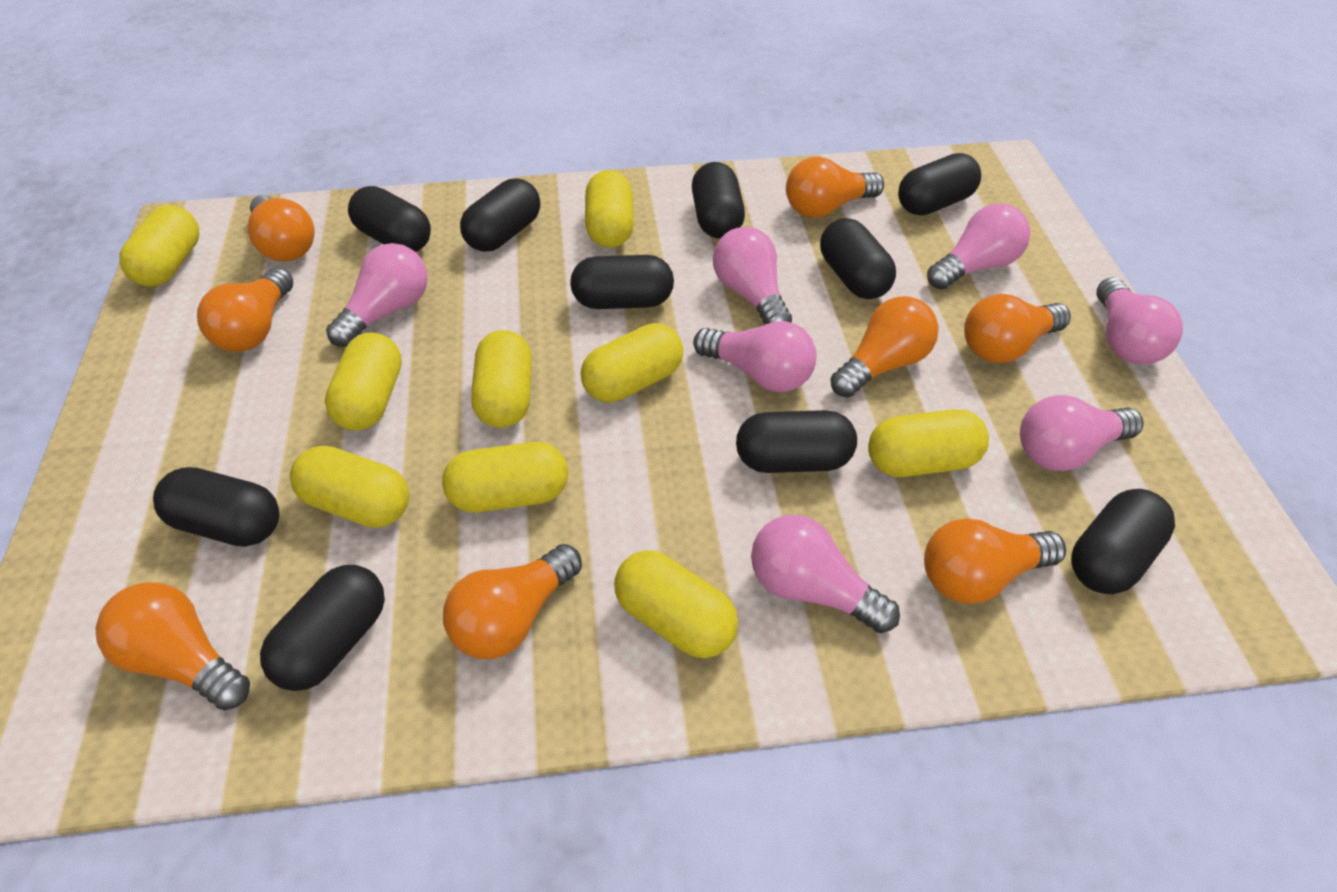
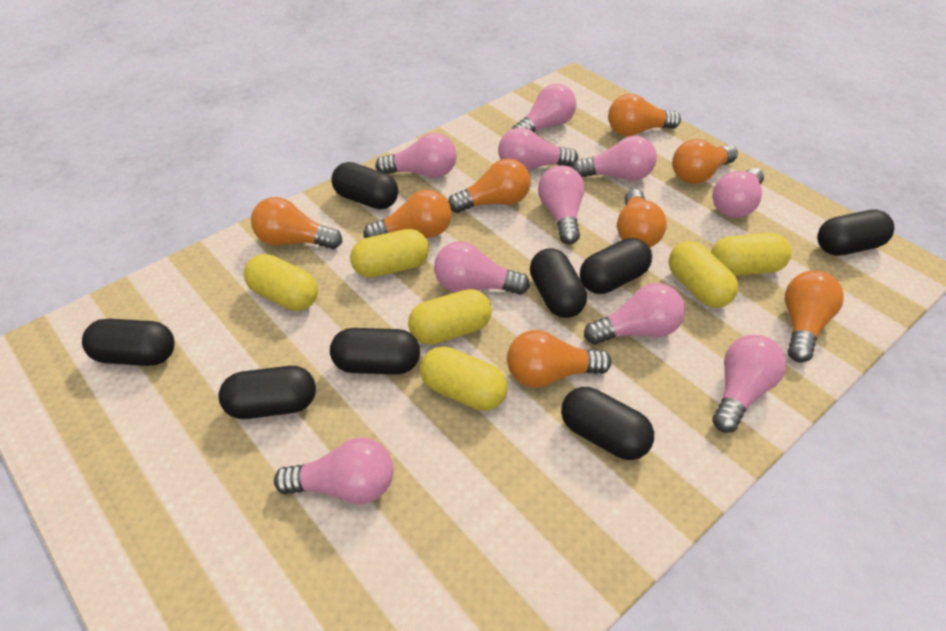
black capsule: 10 -> 8
pink light bulb: 7 -> 10
yellow capsule: 9 -> 6

